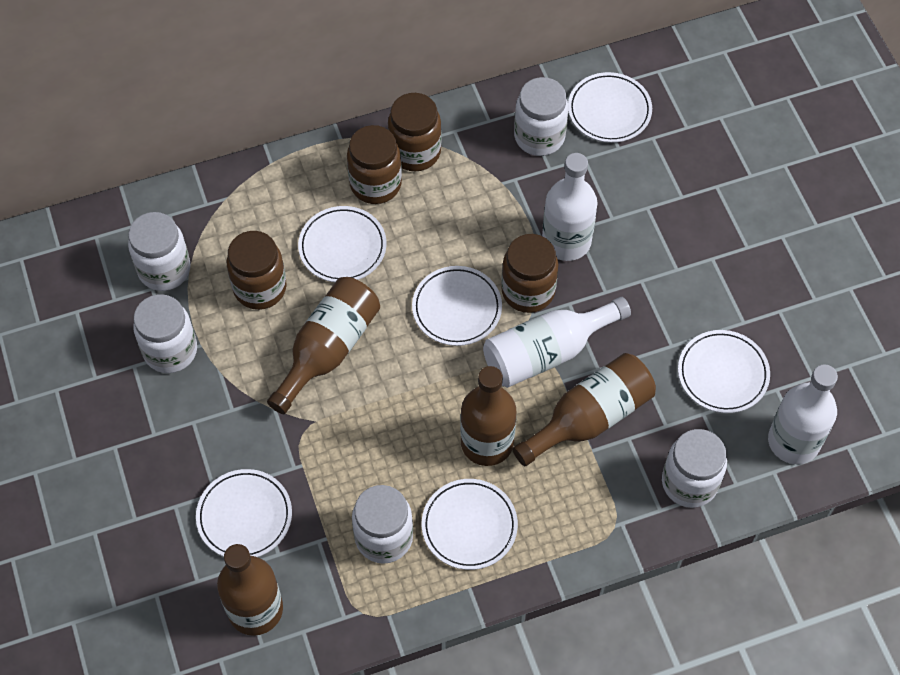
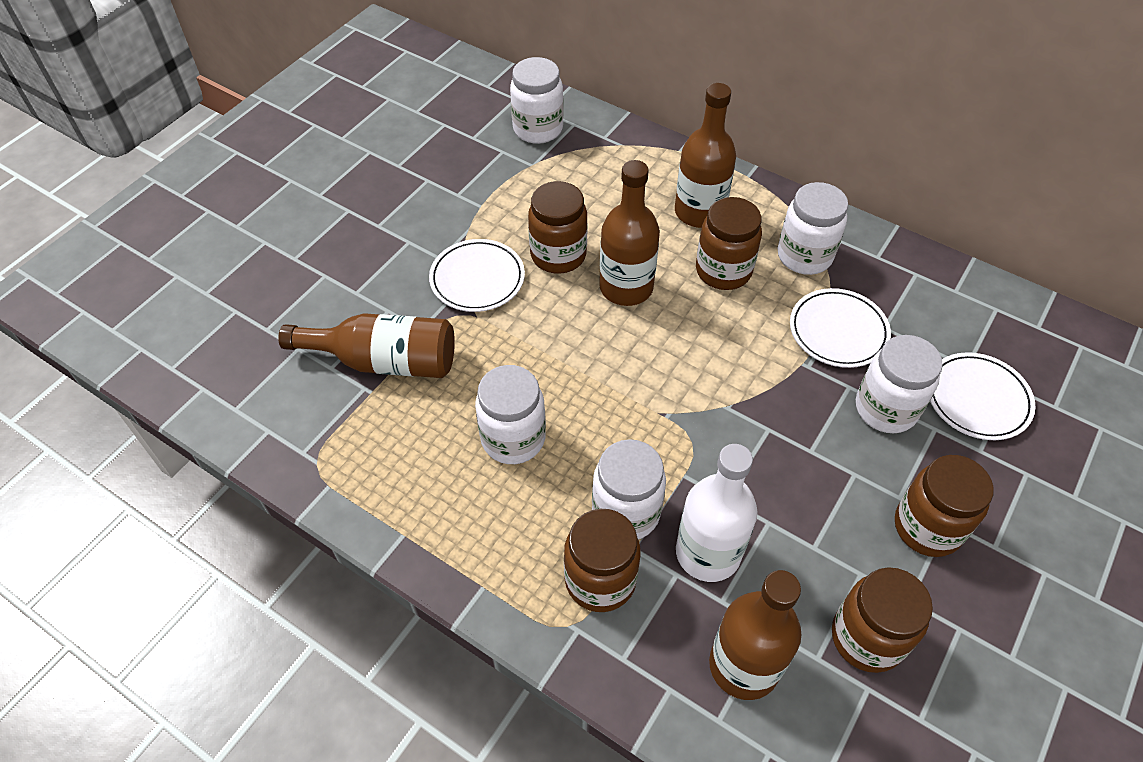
brown jar: 4 -> 5
white bottle: 3 -> 1
white plate: 6 -> 3

